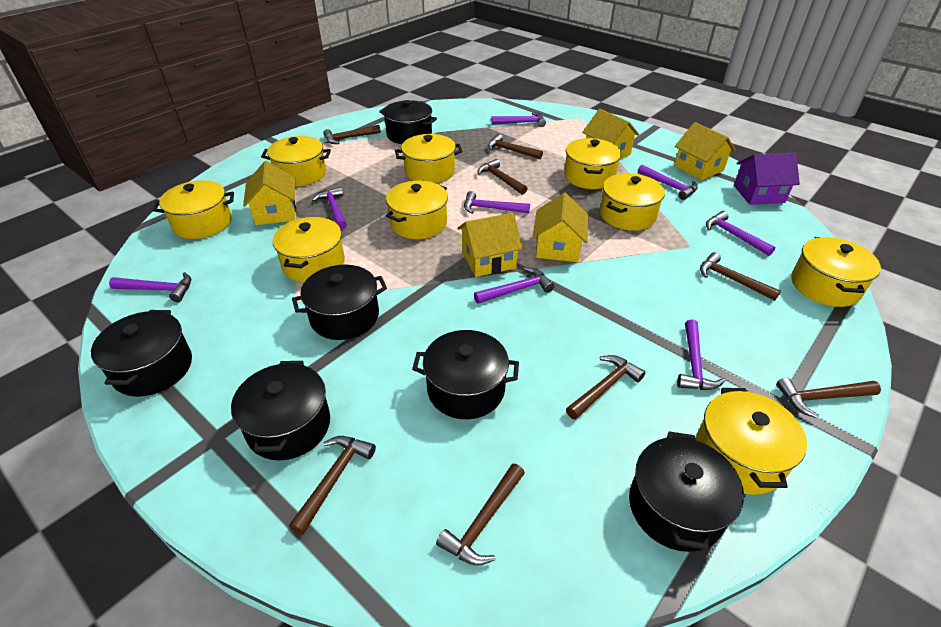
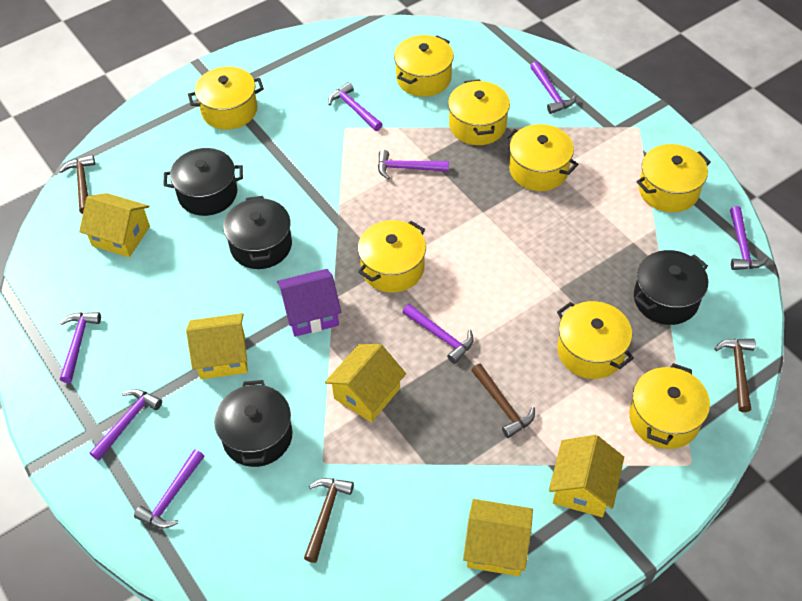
black pot: 6 -> 4
brown hammer: 8 -> 4
yellow pot: 9 -> 8

